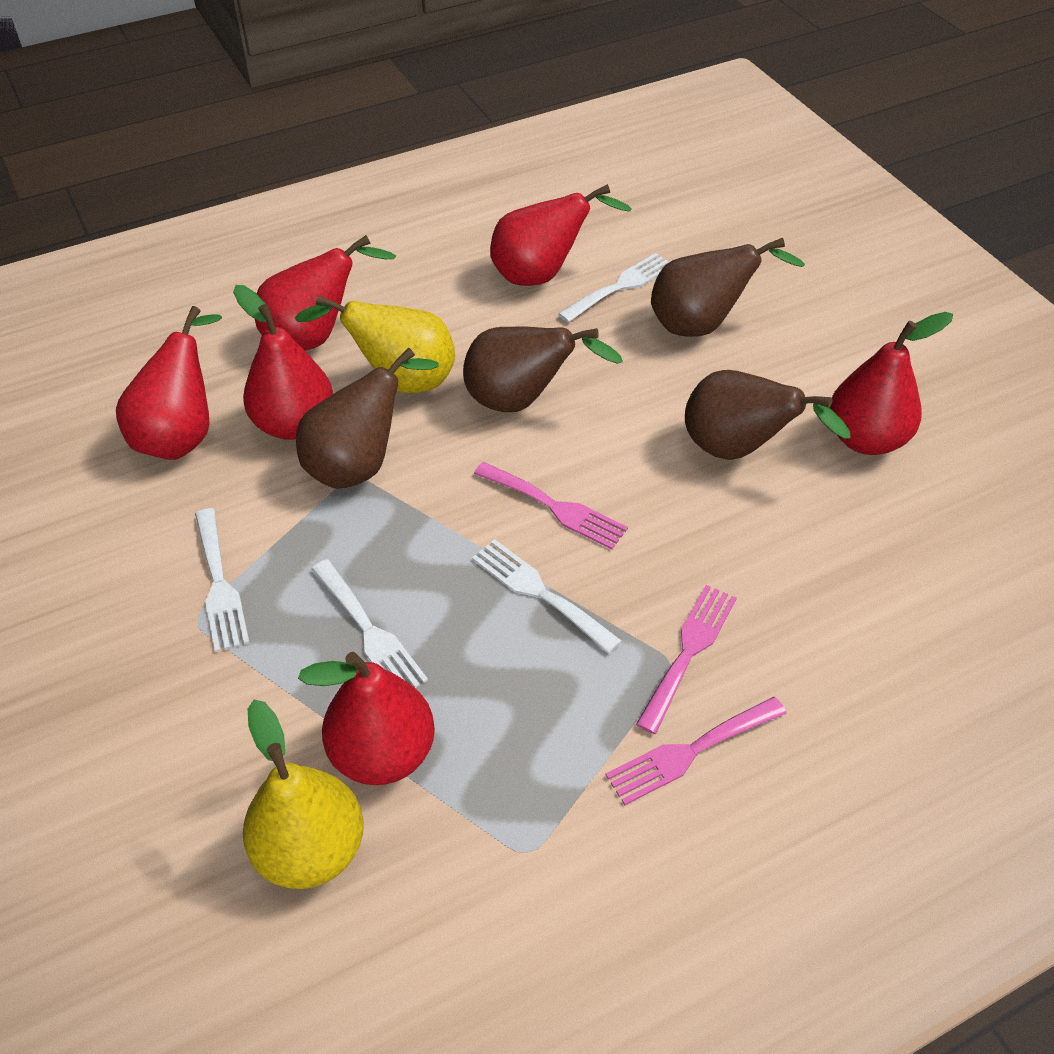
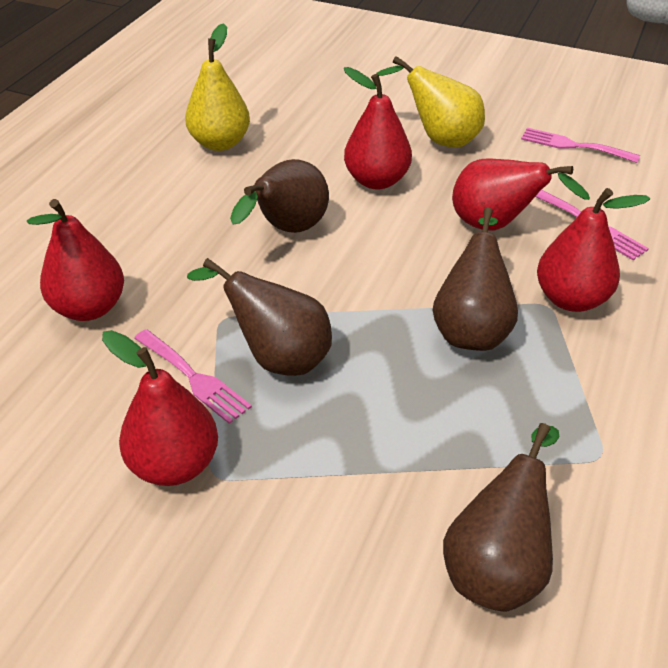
red pear: 6 -> 5
white fork: 4 -> 0

